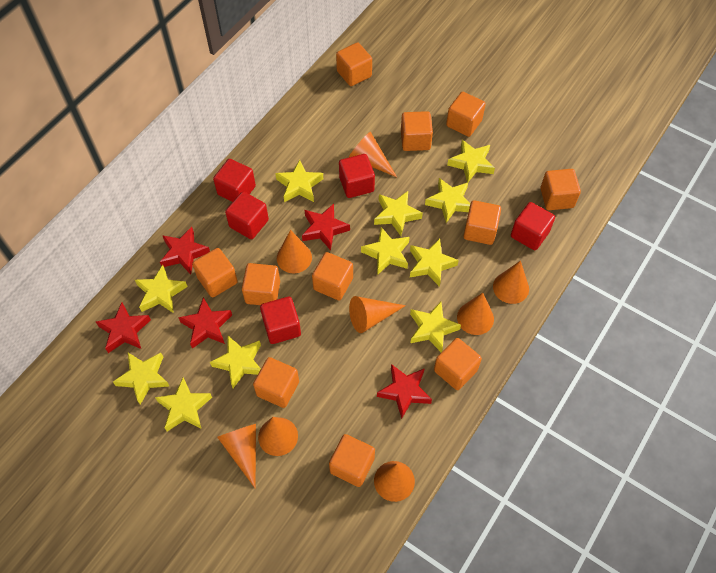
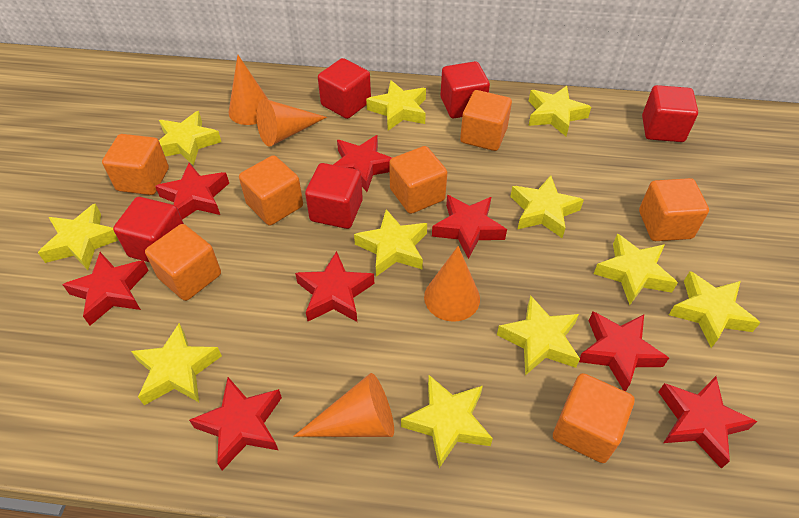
orange cone: 8 -> 4
orange cube: 11 -> 7
red star: 5 -> 8

